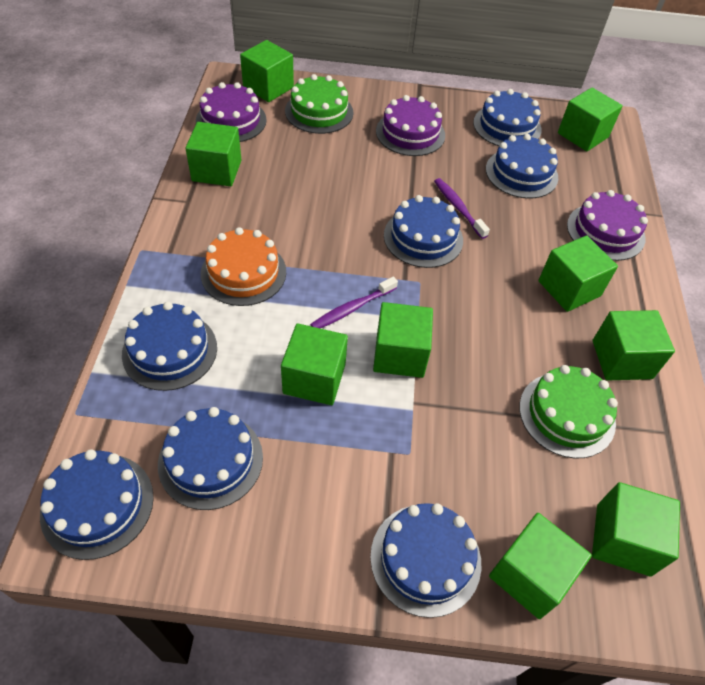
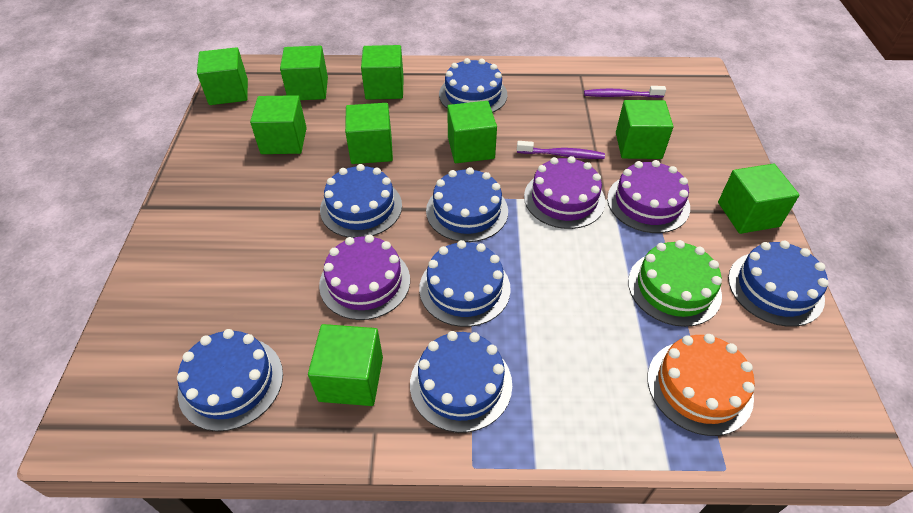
green cake: 2 -> 1

